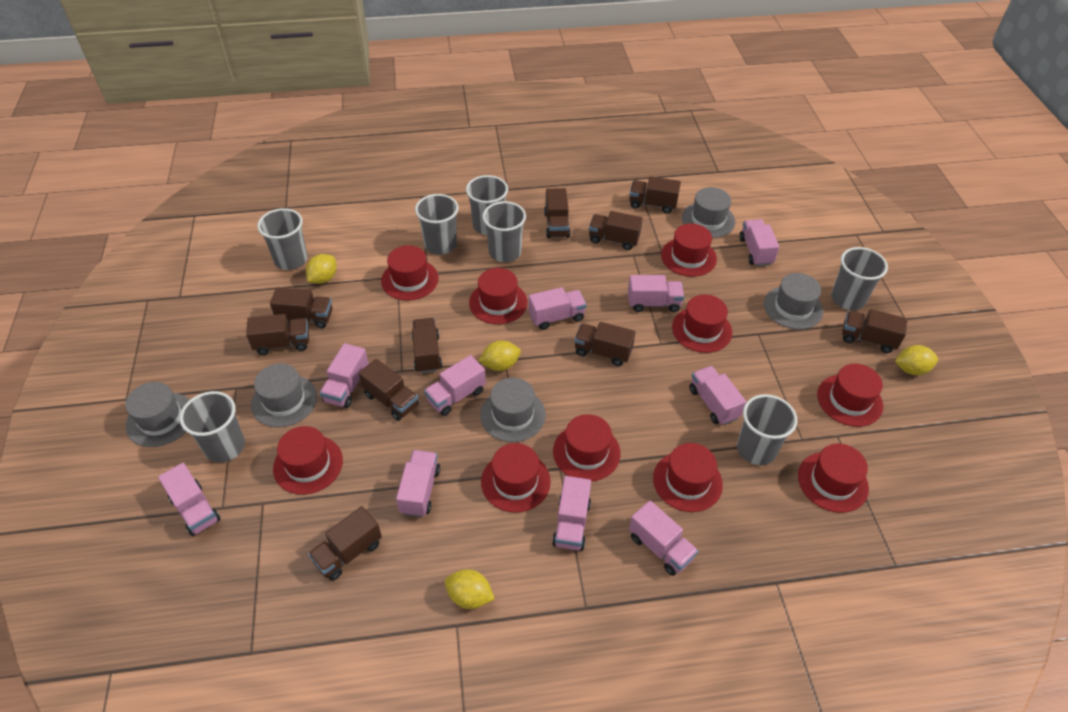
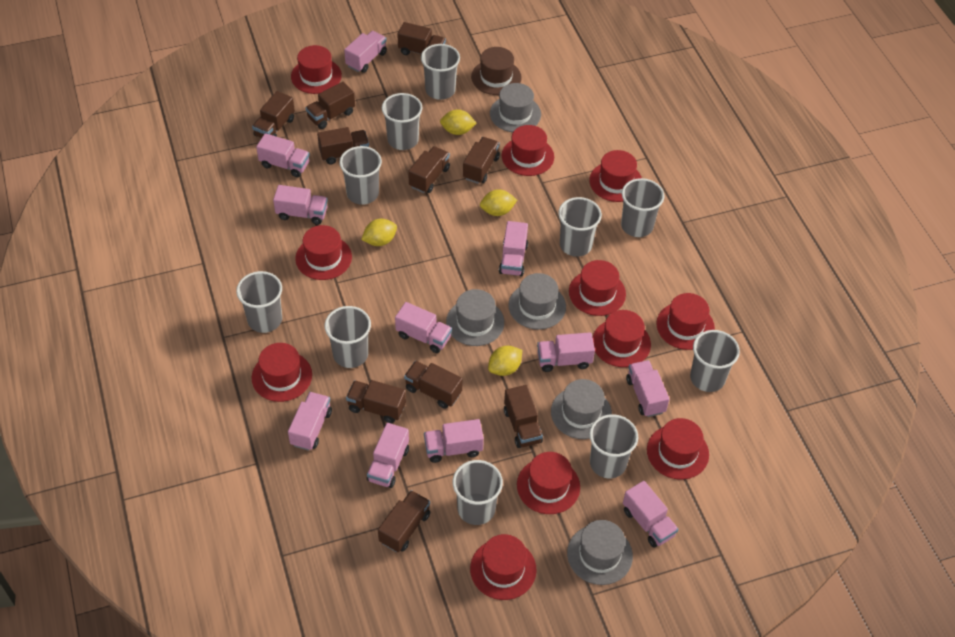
brown hat: 0 -> 1
grey cup: 7 -> 10
pink truck: 10 -> 11
red hat: 10 -> 11

